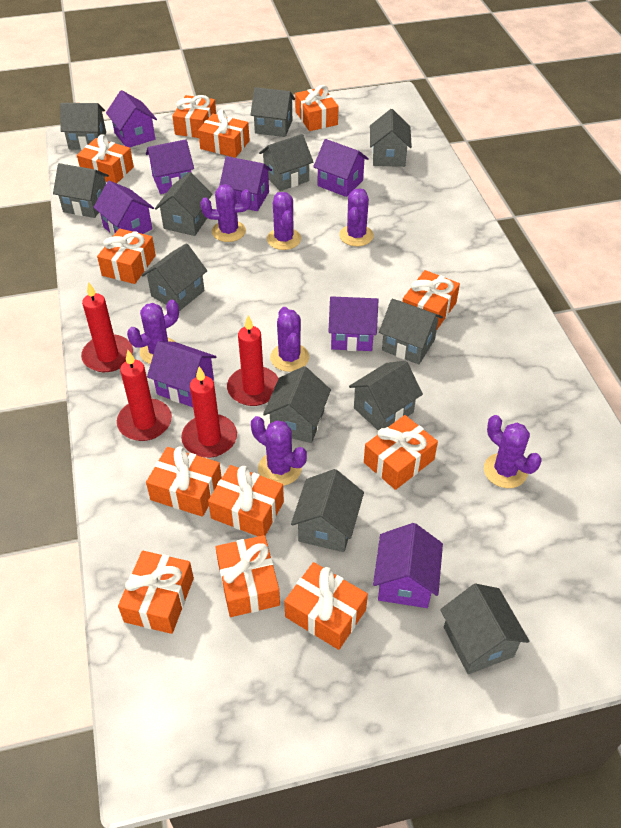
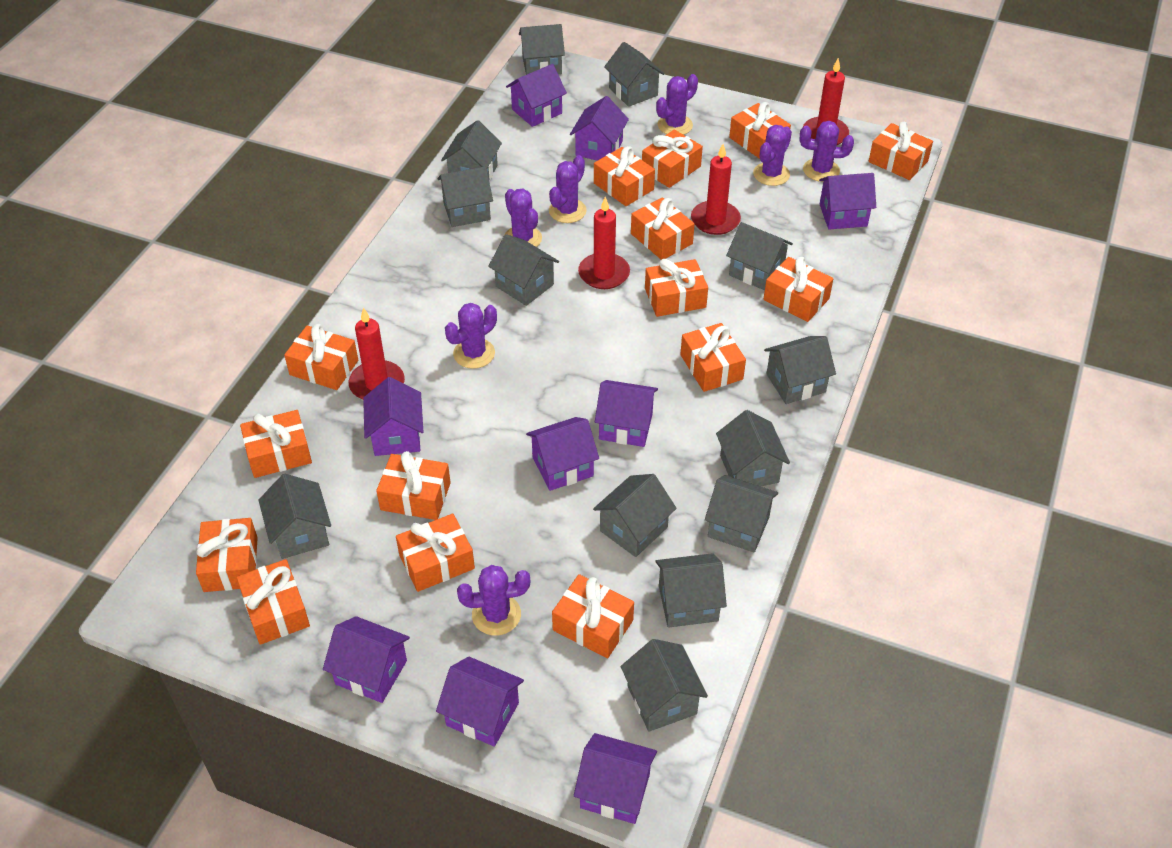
grey house: 12 -> 13
orange gift: 12 -> 15
purple house: 8 -> 9

